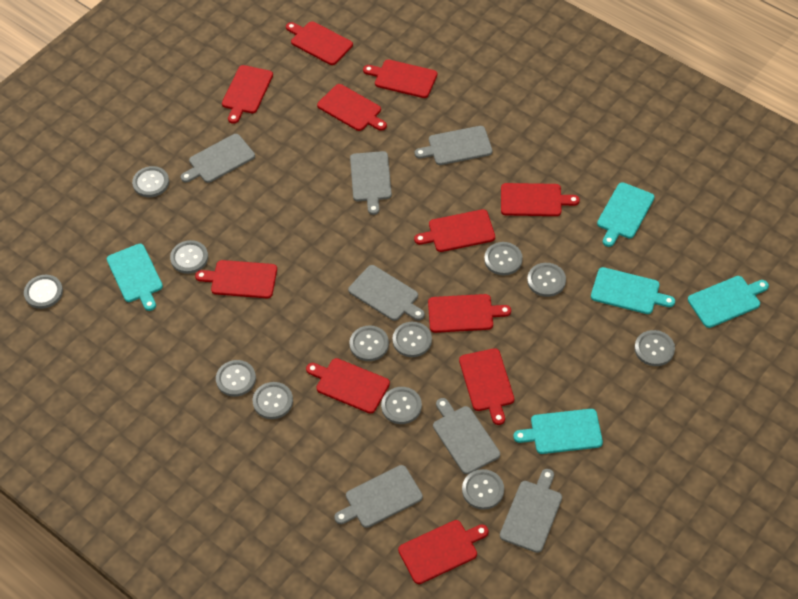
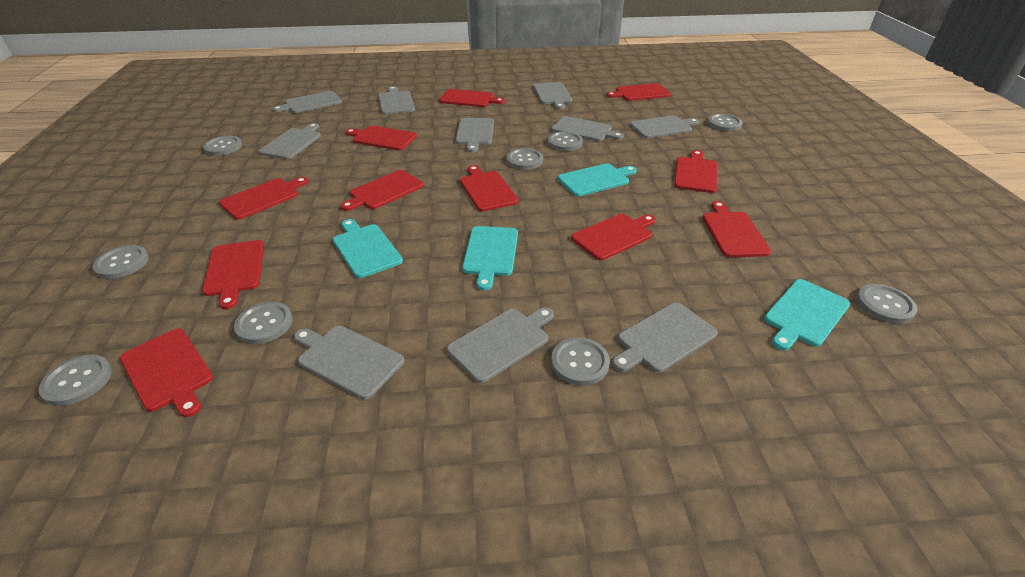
grey button: 12 -> 9
grey cutting board: 7 -> 10
turquoise cutting board: 5 -> 4

